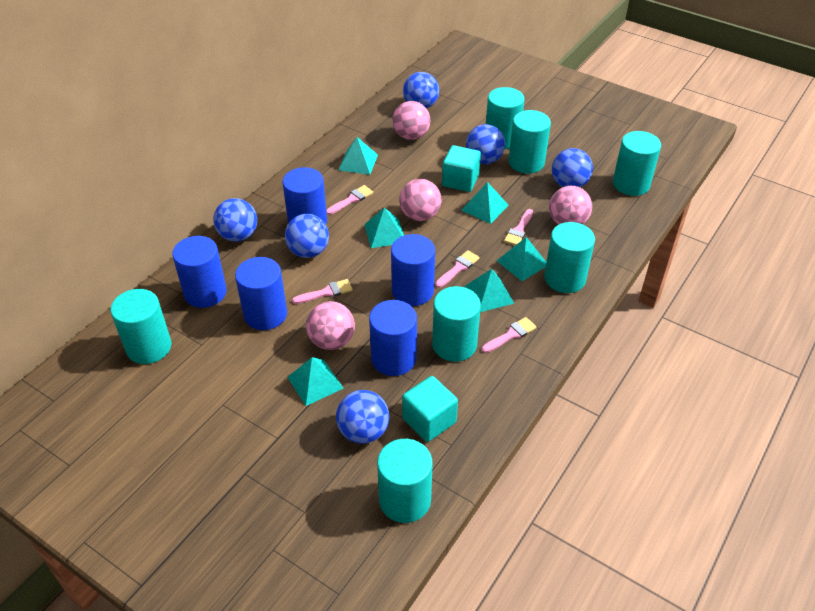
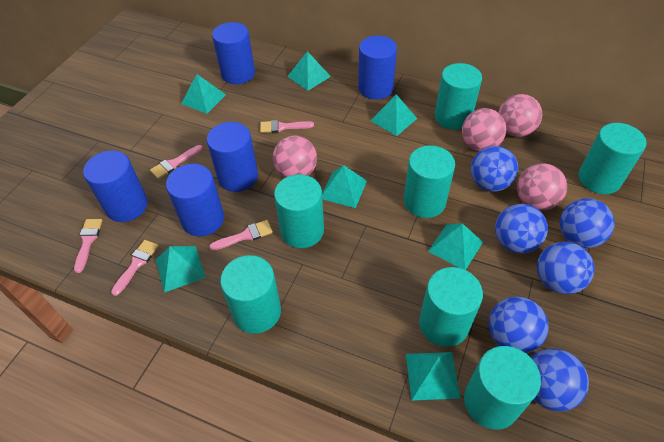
turquoise cube: 2 -> 0
turquoise pyramid: 6 -> 7

